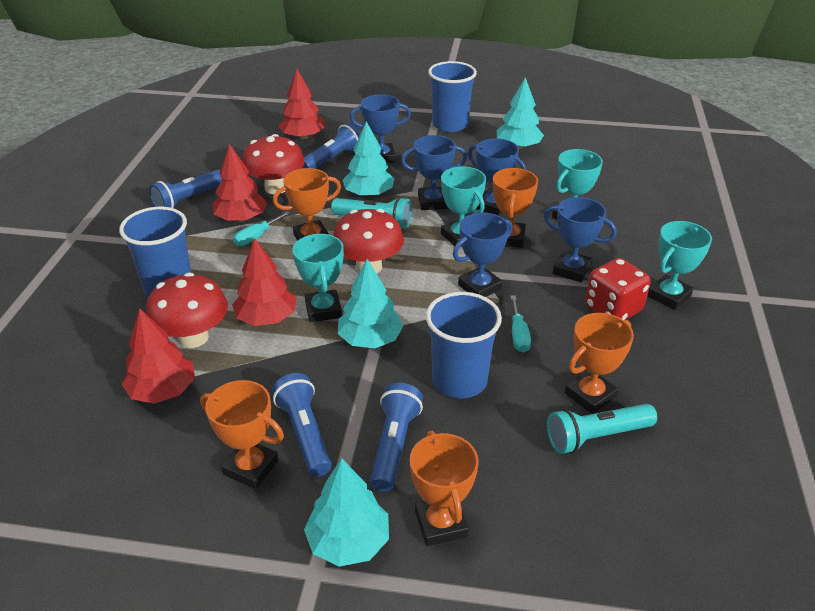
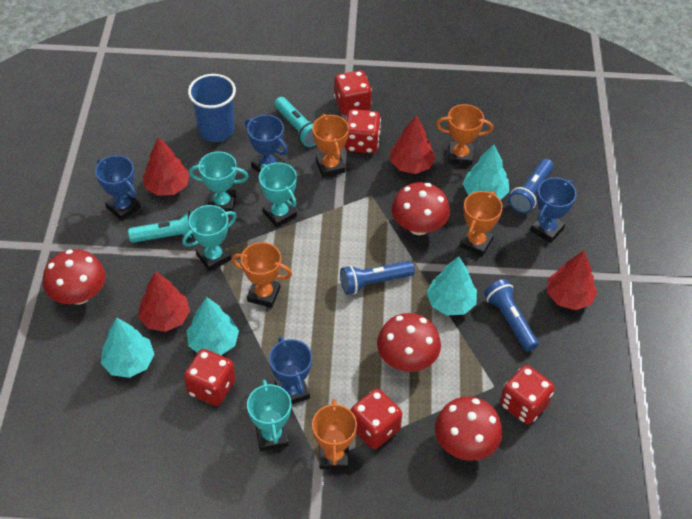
blue cup: 3 -> 1
blue flashlight: 4 -> 3
blue trophy: 5 -> 4
red dice: 1 -> 5
red mushroom: 3 -> 4
turquoise screwdriver: 2 -> 0

